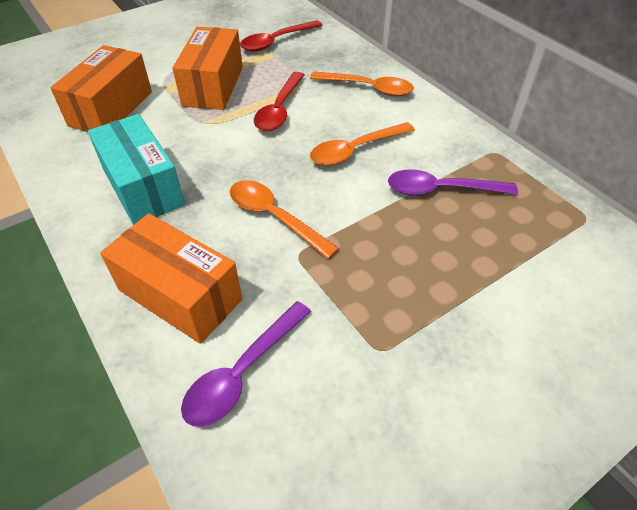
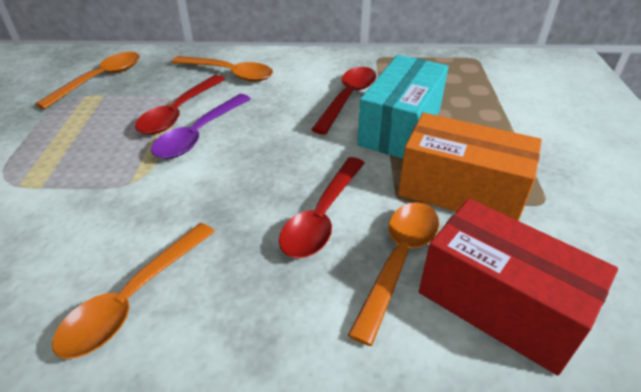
orange box: 3 -> 1
orange spoon: 3 -> 4
purple spoon: 2 -> 1
red box: 0 -> 1
red spoon: 2 -> 3

